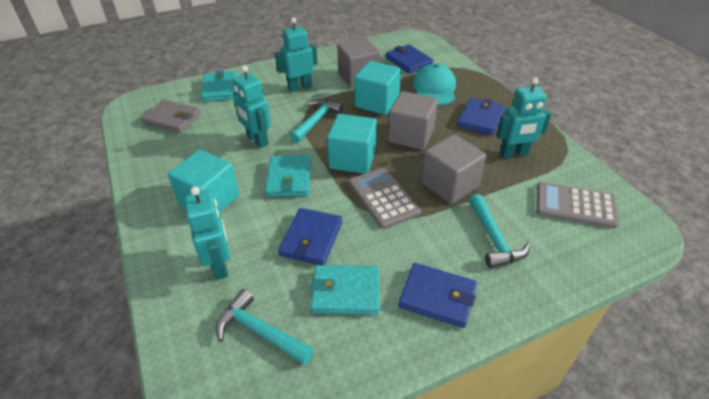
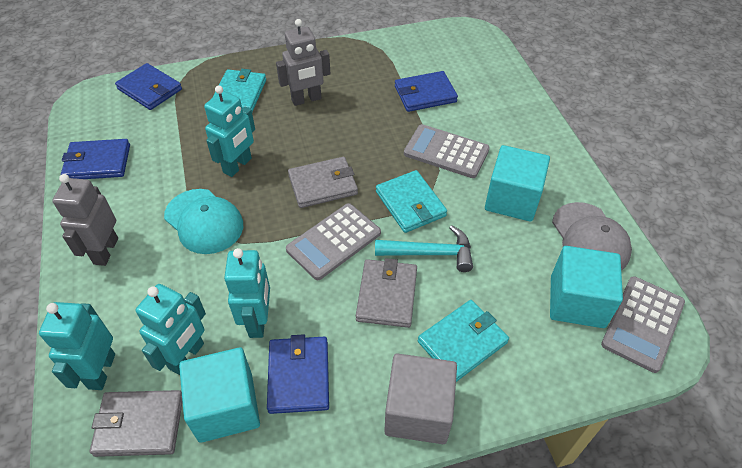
grey calculator: 2 -> 3
grey cap: 0 -> 1
grey cube: 3 -> 1
grey robot: 0 -> 2
grey wallet: 1 -> 3
turquoise hammer: 3 -> 1

